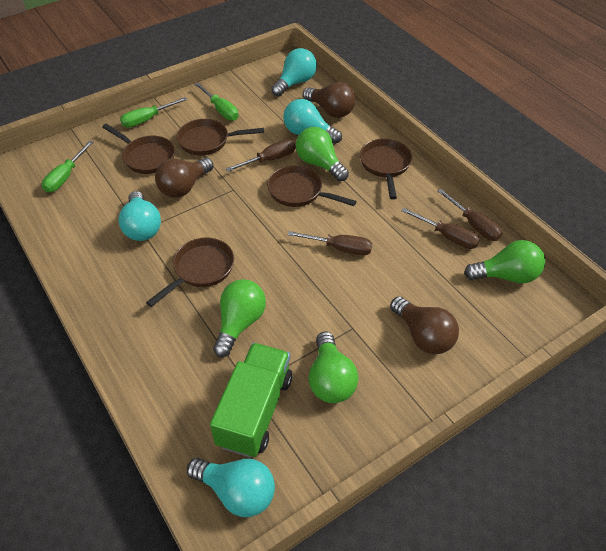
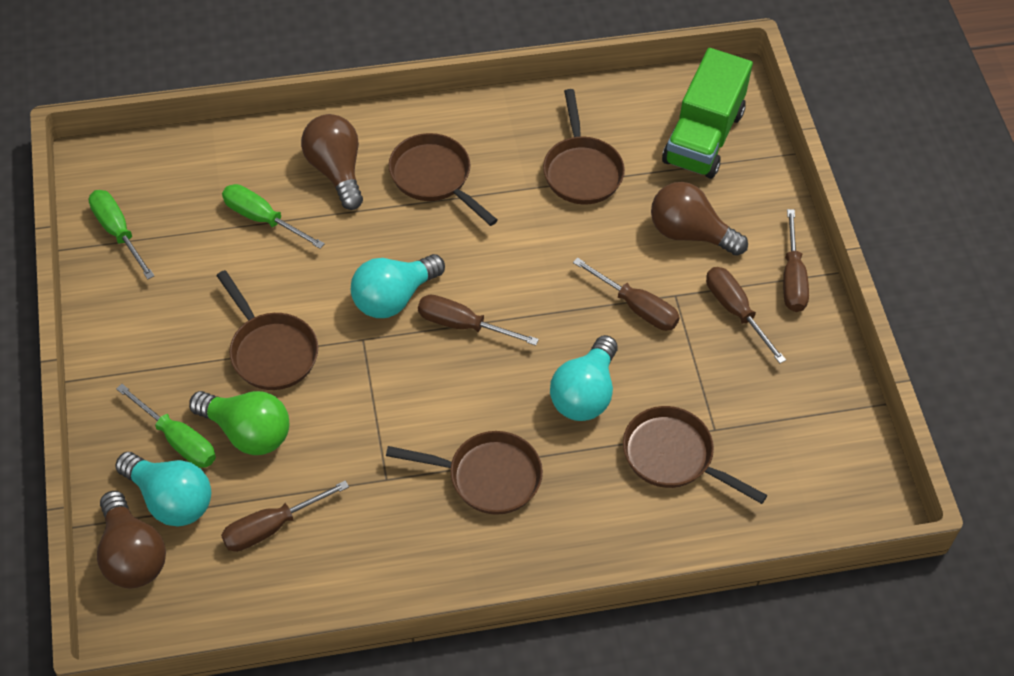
brown screwdriver: 4 -> 5
green light bulb: 4 -> 1
turquoise light bulb: 4 -> 3

